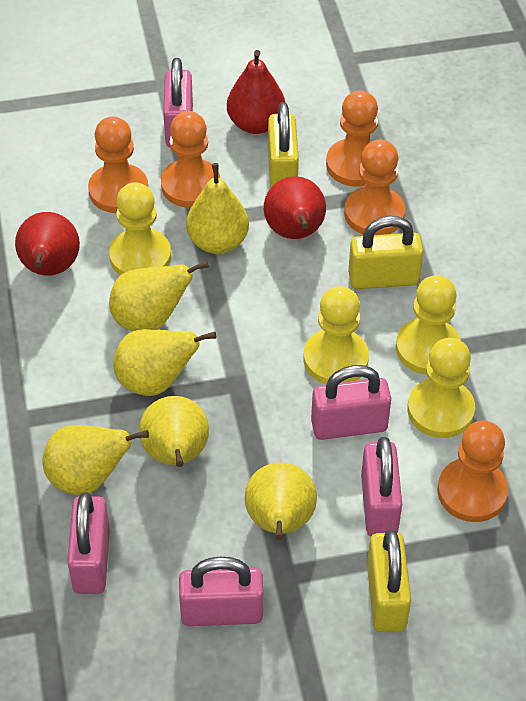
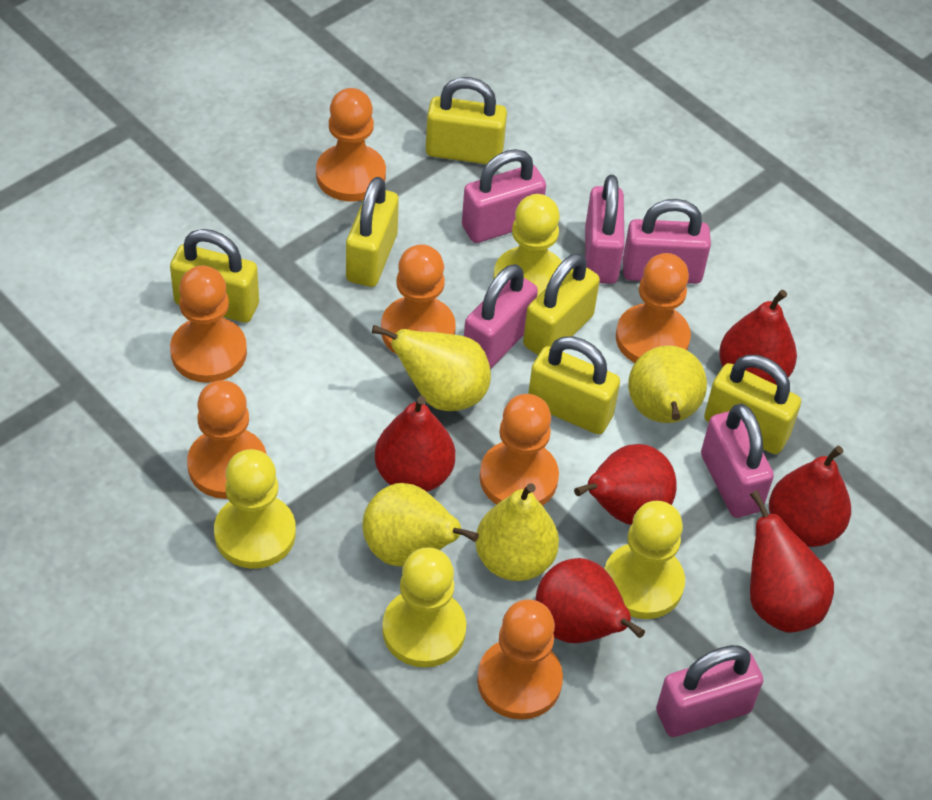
orange pawn: 5 -> 7
pink padlock: 5 -> 6
red pear: 3 -> 6
yellow padlock: 3 -> 6
yellow pear: 6 -> 4

